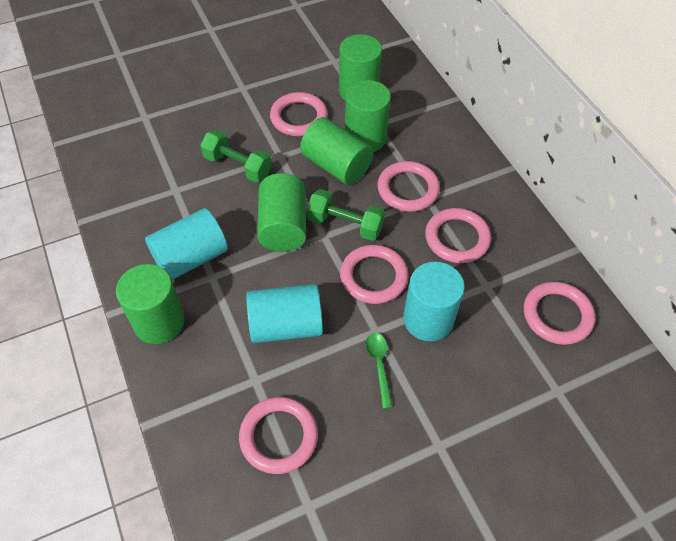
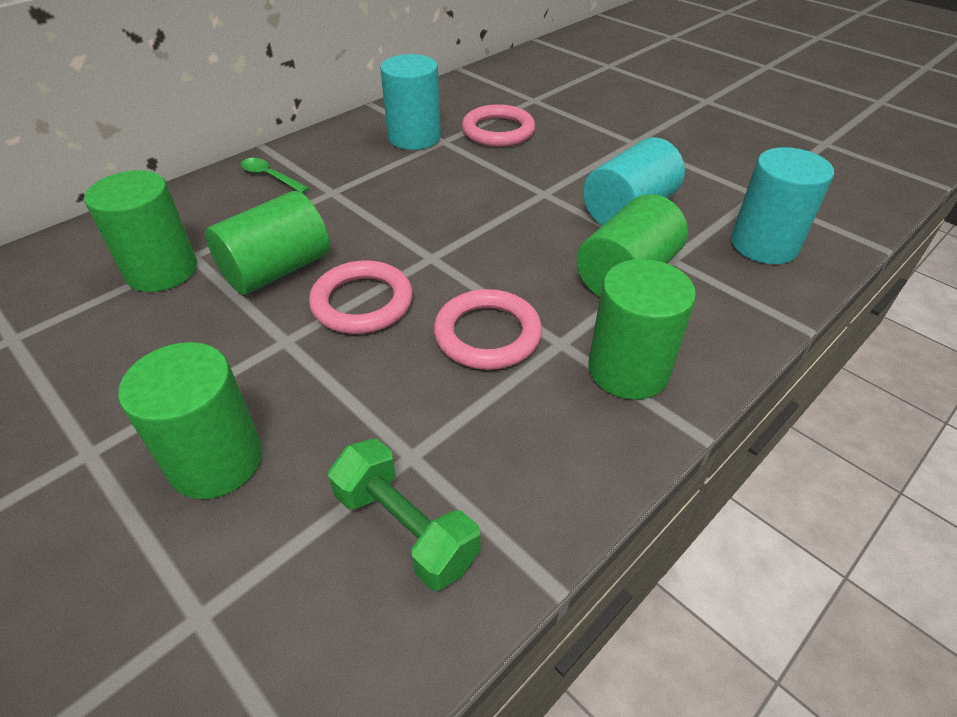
green dumbbell: 2 -> 1
pink ring: 6 -> 3

